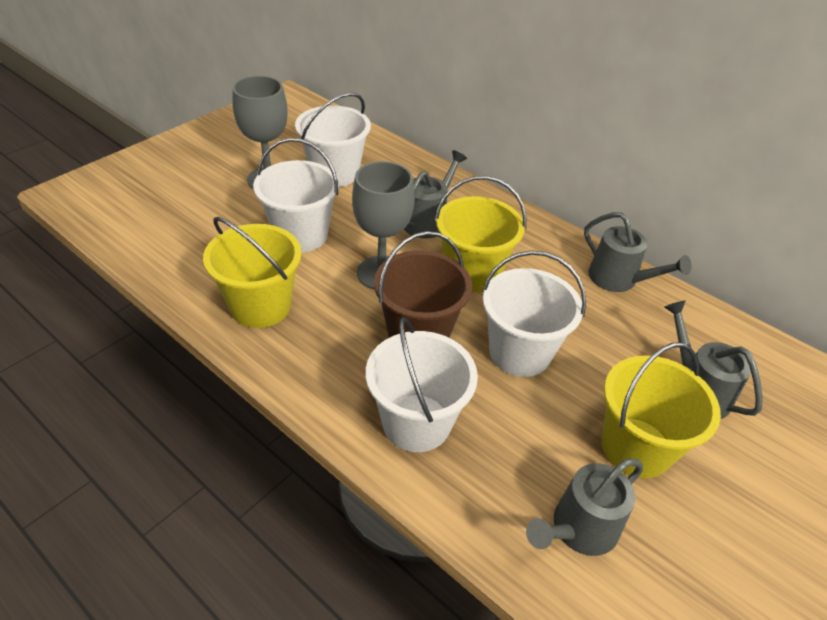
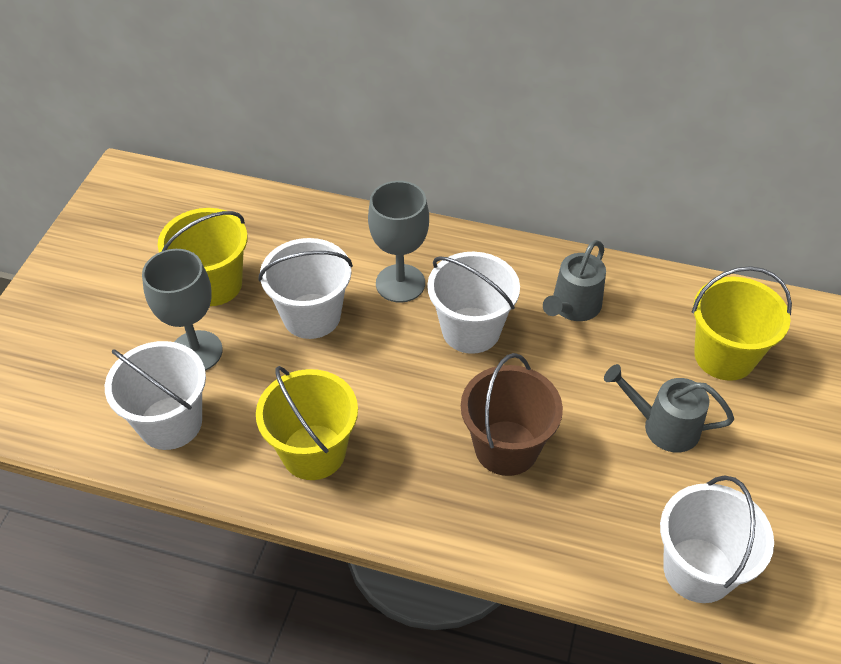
grey watering can: 4 -> 2

